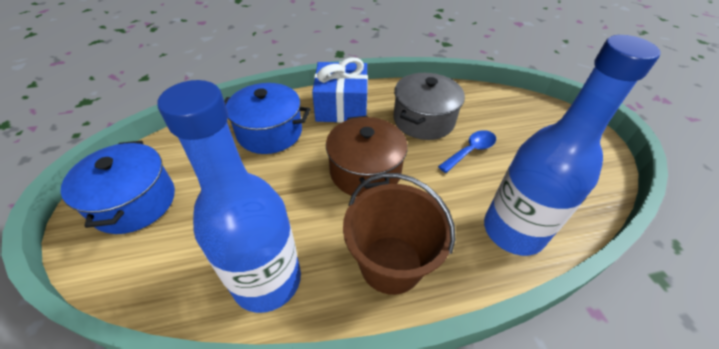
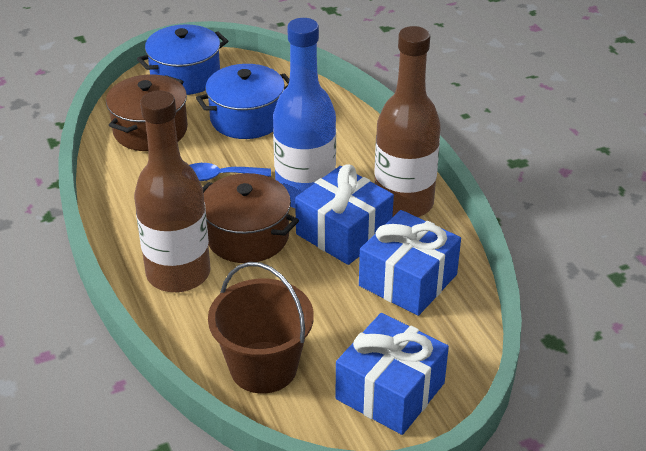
blue bottle: 2 -> 1
blue gift: 1 -> 3
brown bottle: 0 -> 2
brown pot: 1 -> 2
grey pot: 1 -> 0

